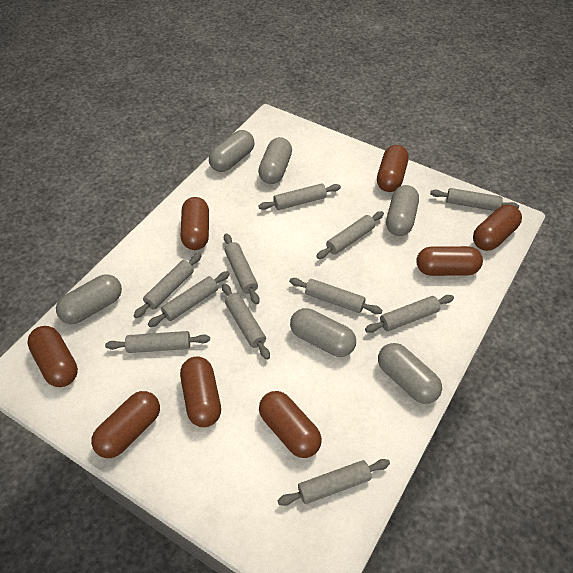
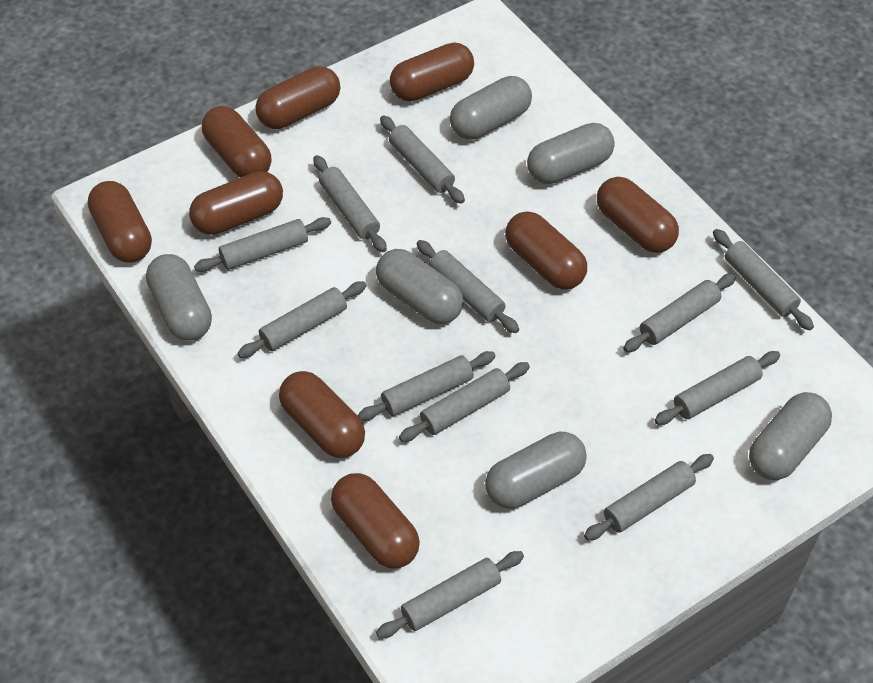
brown capsule: 8 -> 9
grey rolling pin: 11 -> 12

